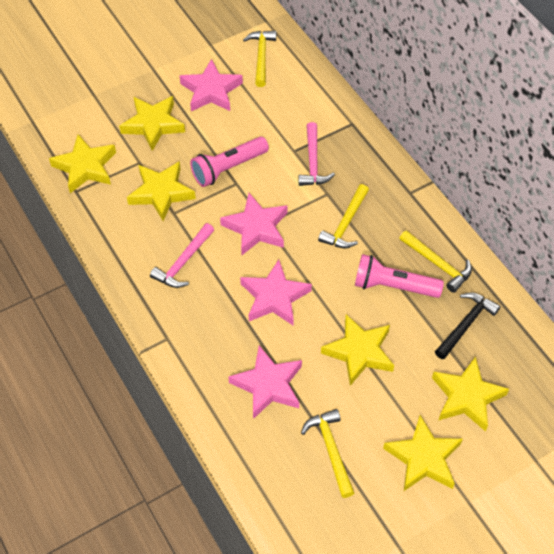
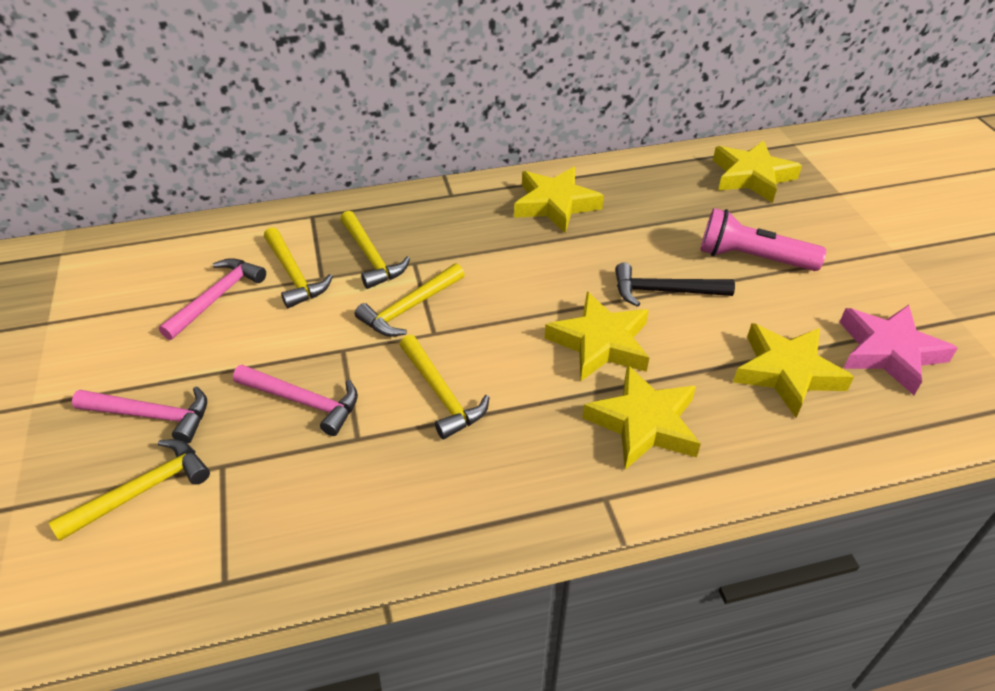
pink flashlight: 2 -> 1
pink hammer: 2 -> 3
pink star: 4 -> 1
yellow hammer: 4 -> 5
yellow star: 6 -> 5

